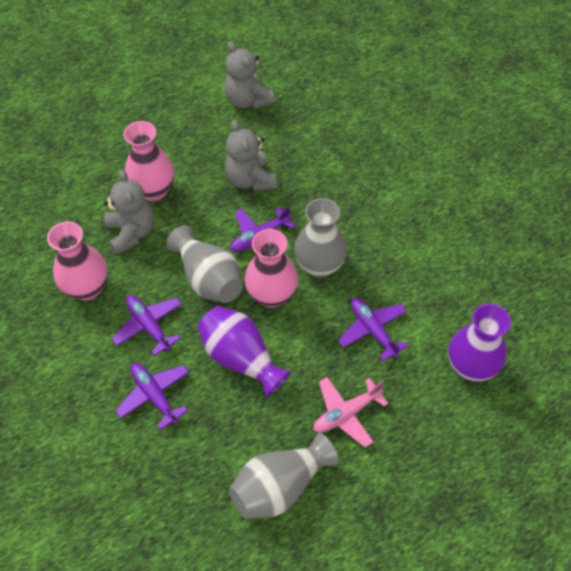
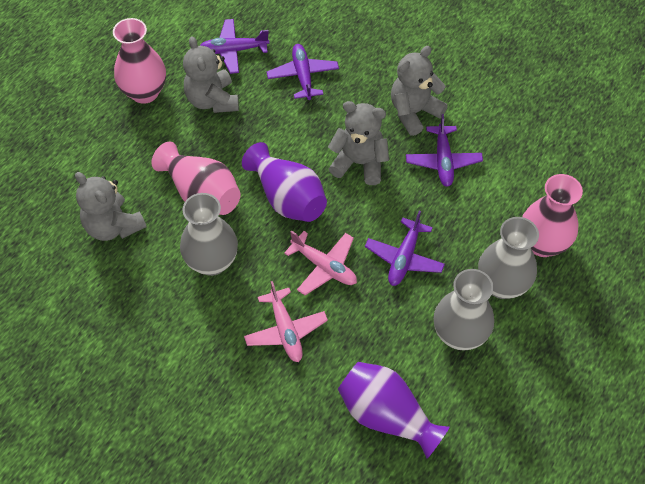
grey teddy bear: 3 -> 4
pink plane: 1 -> 2

